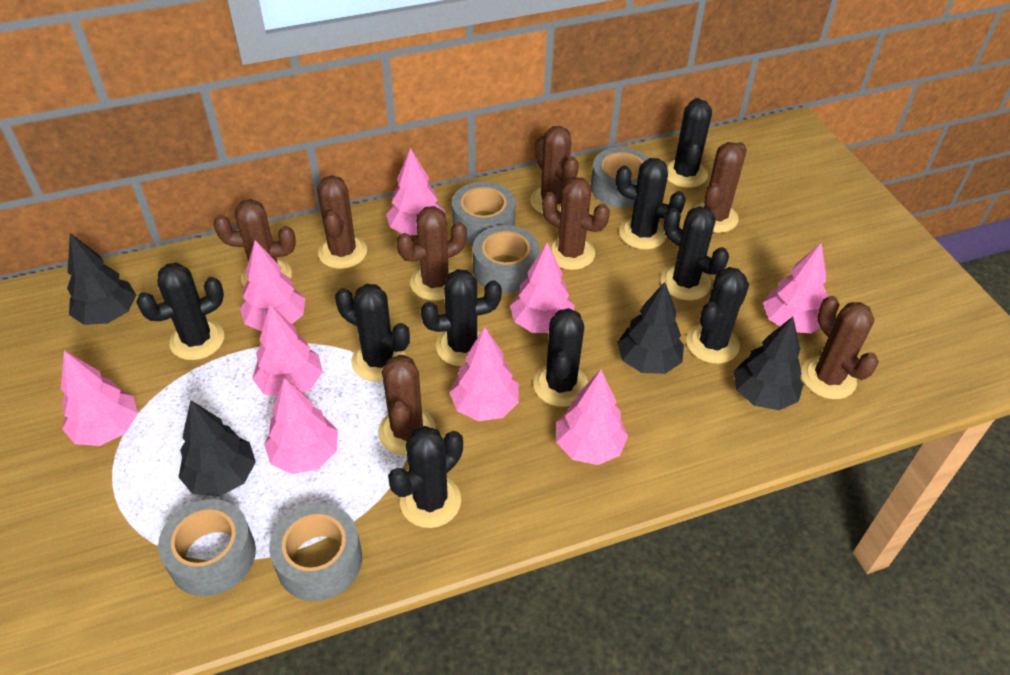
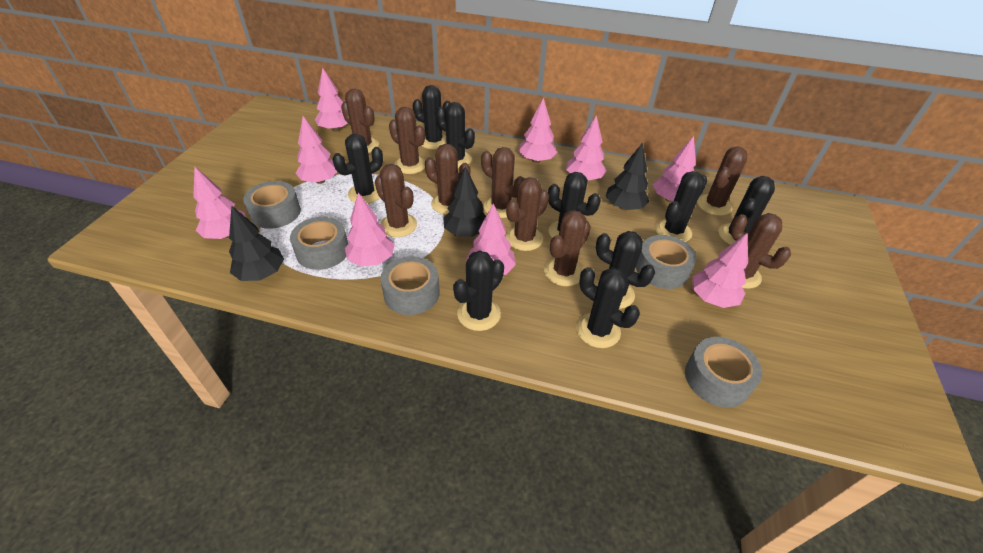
black tree: 4 -> 3
brown cactus: 8 -> 9

